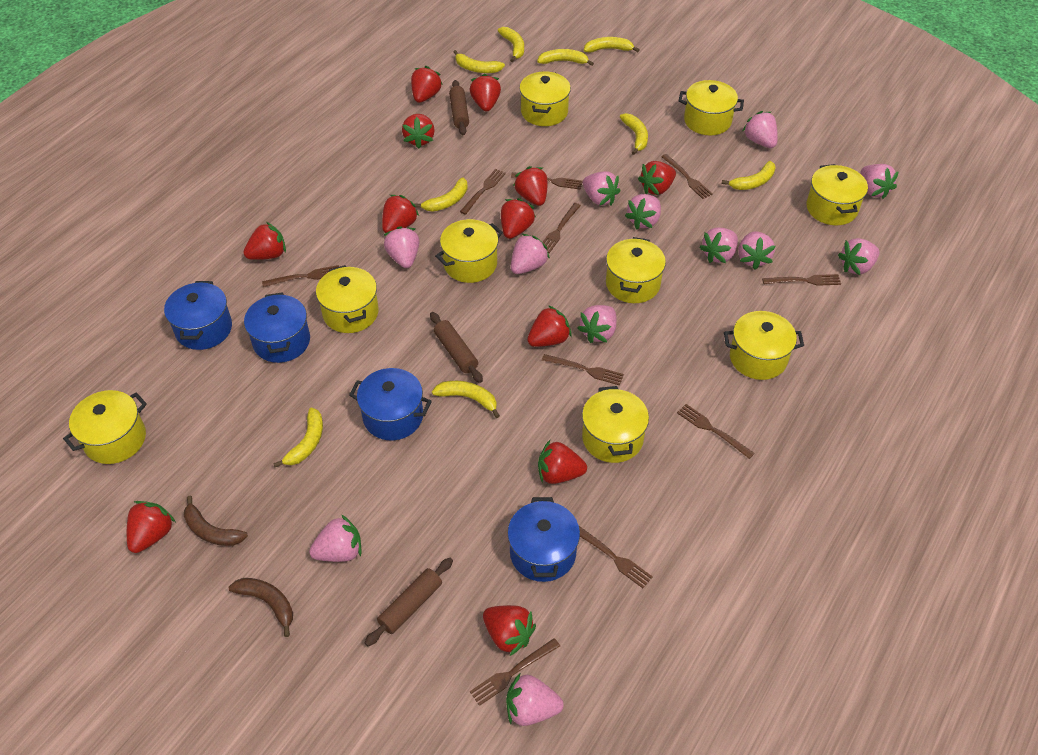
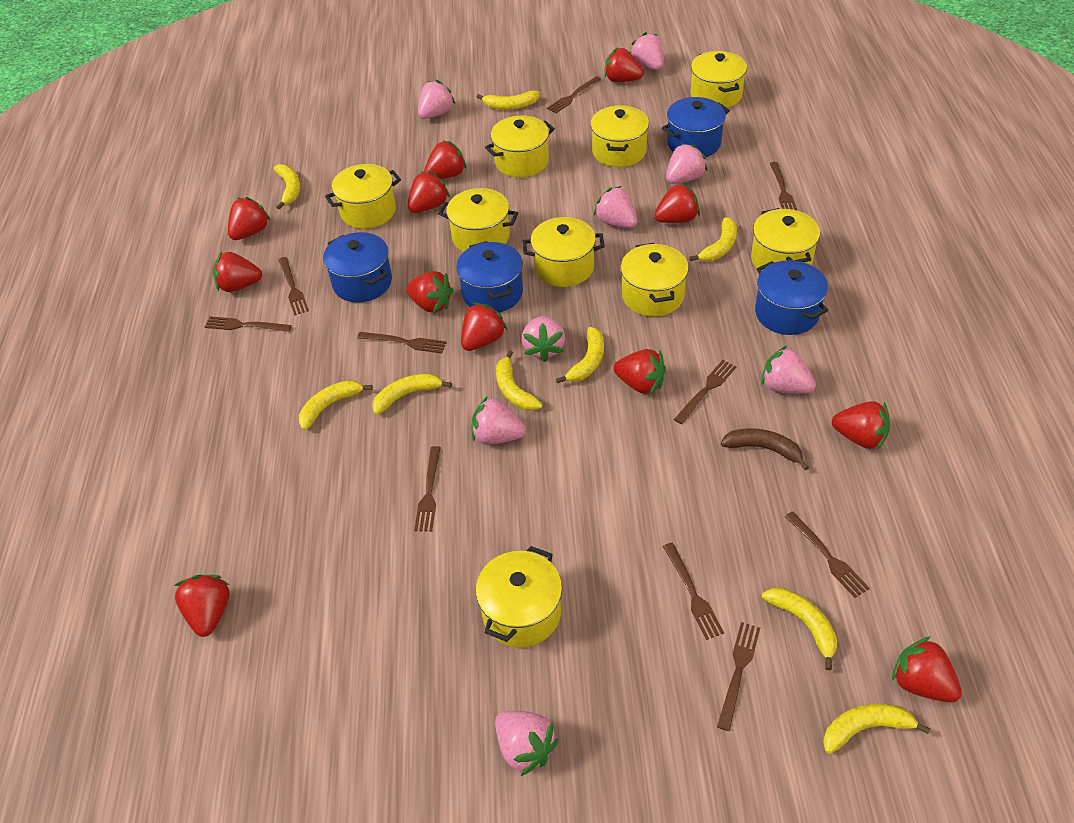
brown banana: 2 -> 1
brown rolling pin: 3 -> 0
pink strawberry: 12 -> 8

